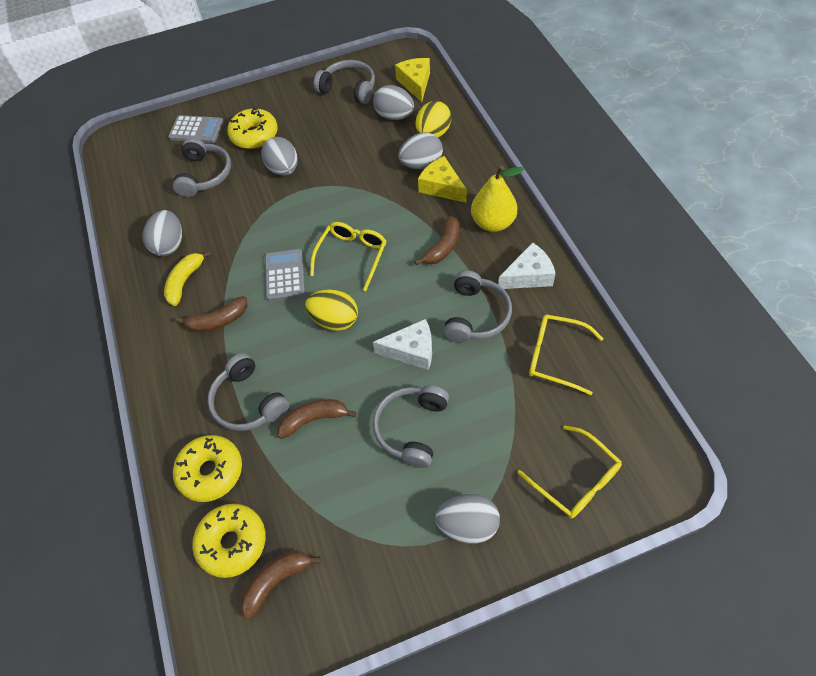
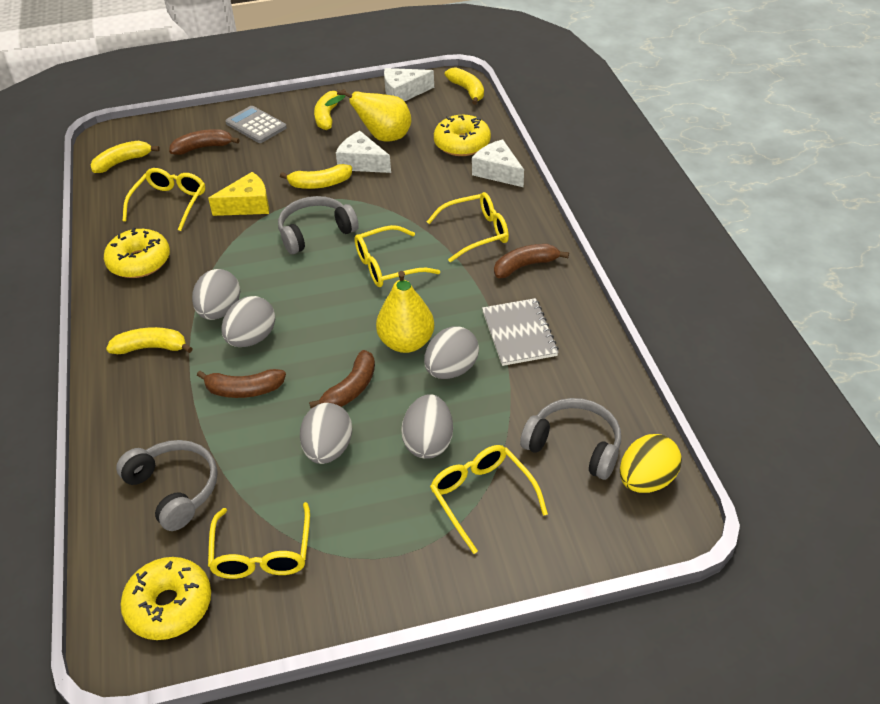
grey calculator: 2 -> 1
grey headphones: 5 -> 3
grey notebook: 0 -> 1
white cheese: 2 -> 3
yellow banana: 1 -> 5
yellow cheese: 2 -> 1
yellow egg: 2 -> 1
yellow glasses: 3 -> 5
yellow pear: 1 -> 2

